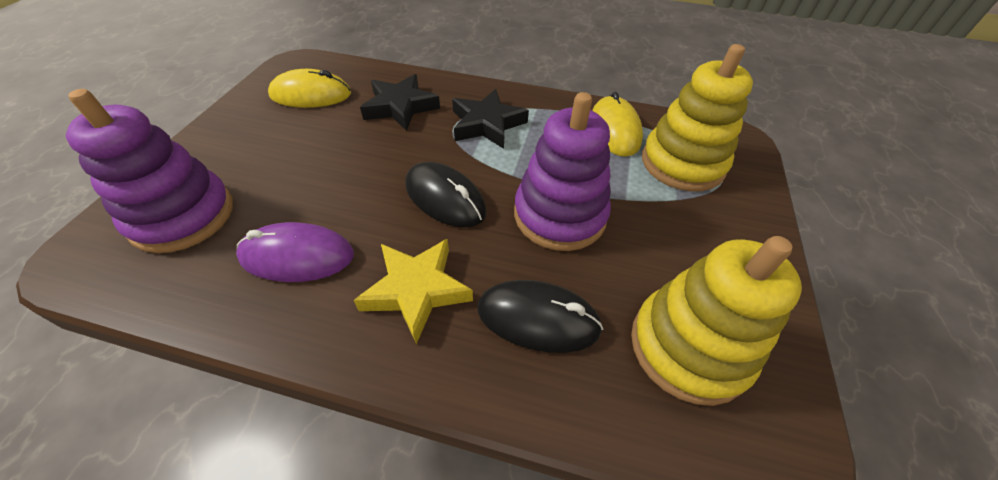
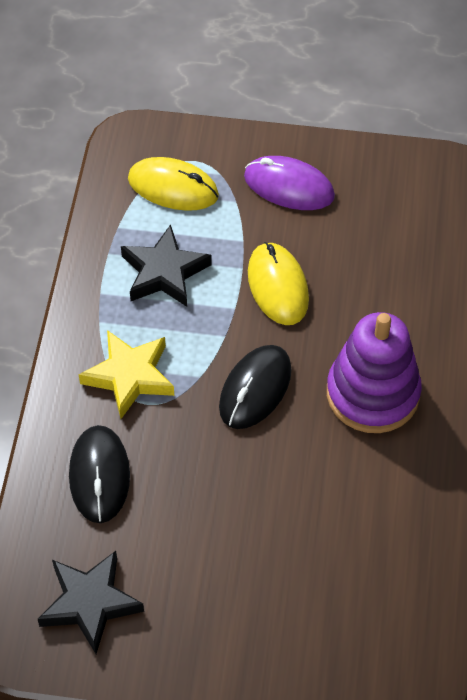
purple stacking toy: 2 -> 1
yellow stacking toy: 2 -> 0

